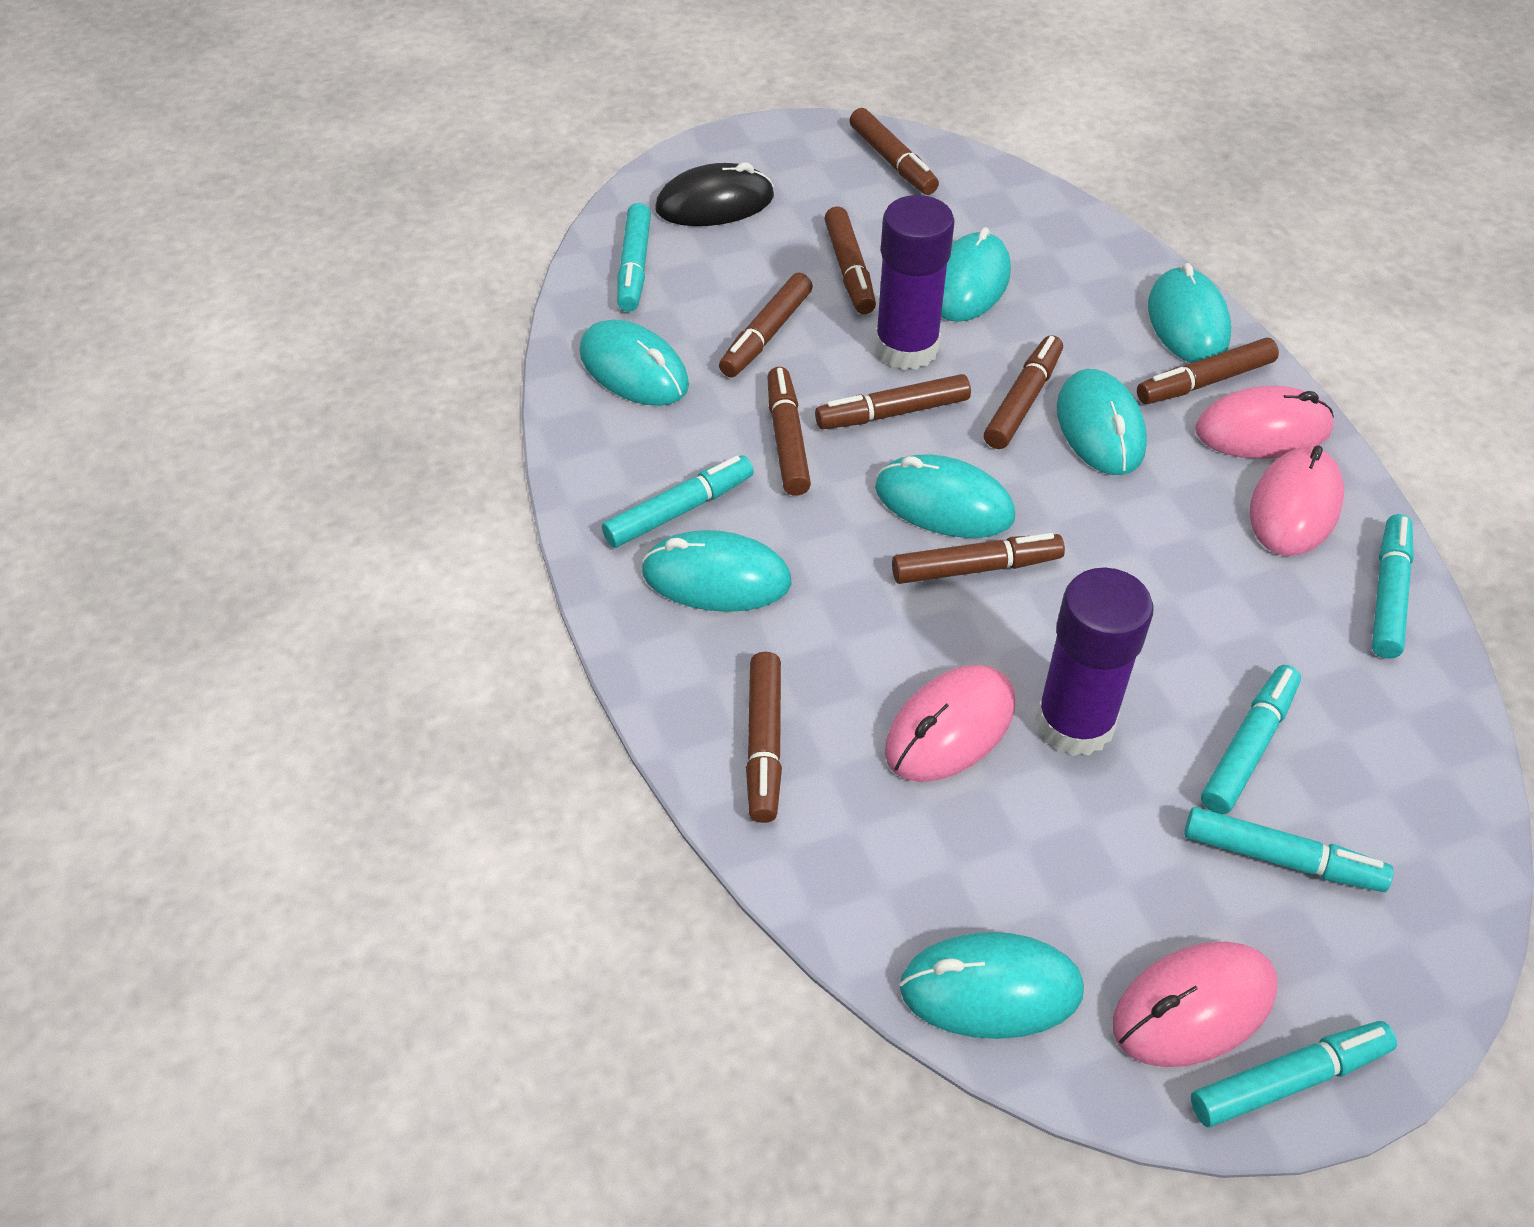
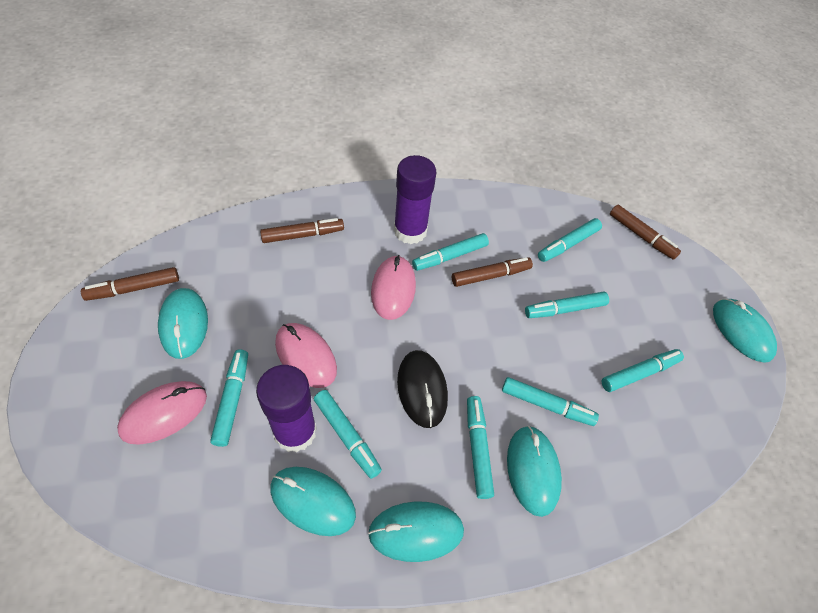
brown marker: 9 -> 4
pink mouse: 4 -> 3
turquoise marker: 6 -> 8
turquoise mouse: 7 -> 5

